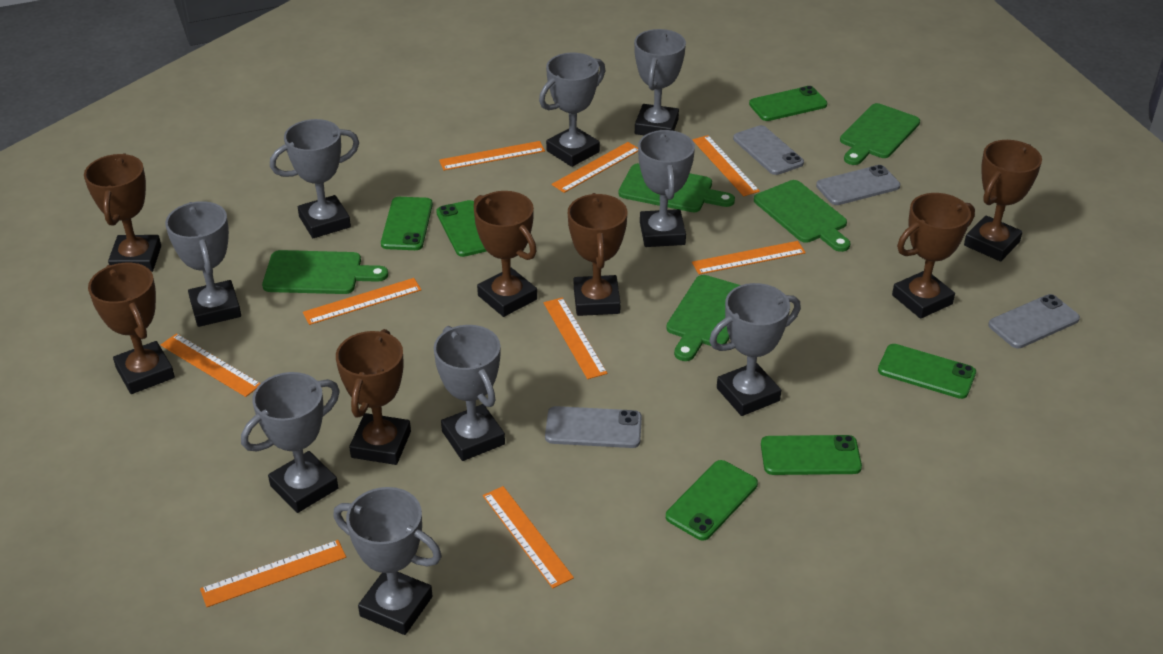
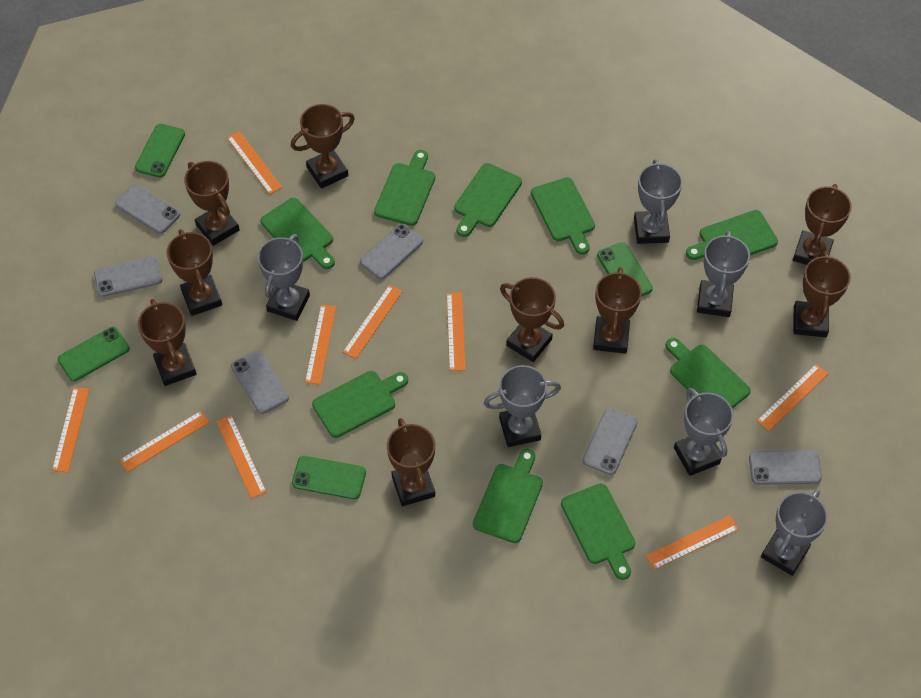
brown trophy: 7 -> 9
green cutting board: 5 -> 9
green phone: 6 -> 4
grey phone: 4 -> 6
grey trophy: 9 -> 6

